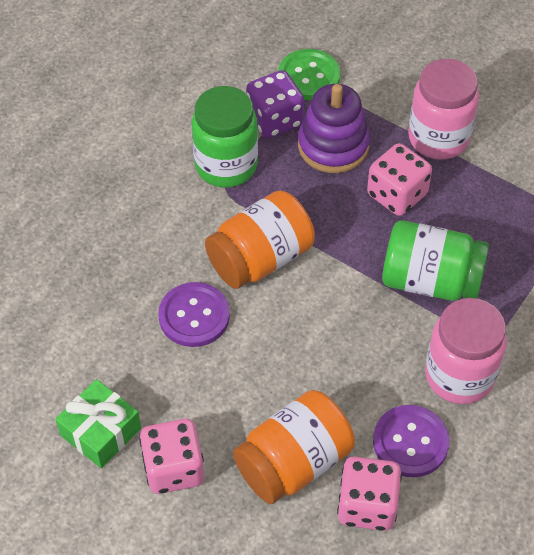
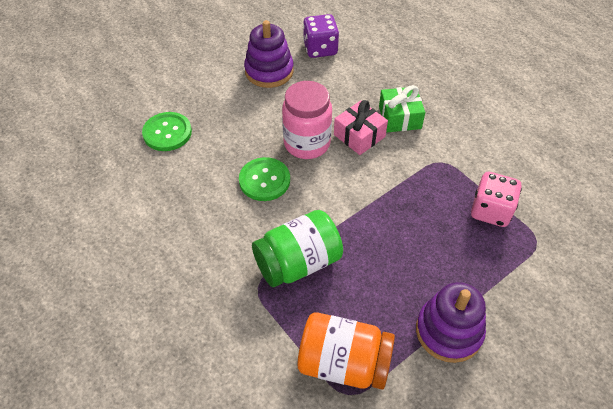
green button: 1 -> 2
green jar: 2 -> 1
orange jar: 2 -> 1
pink dice: 3 -> 1
pink gift: 0 -> 1
pink jar: 2 -> 1
purple button: 2 -> 0
purple stacking toy: 1 -> 2

